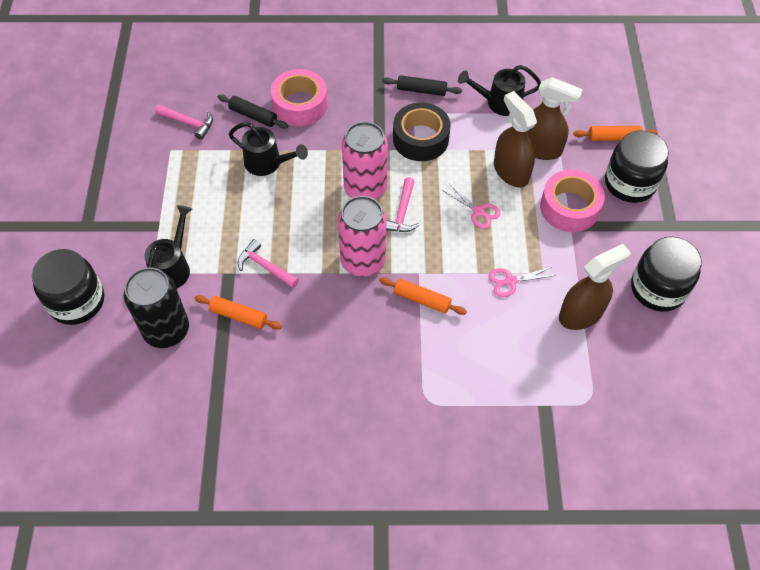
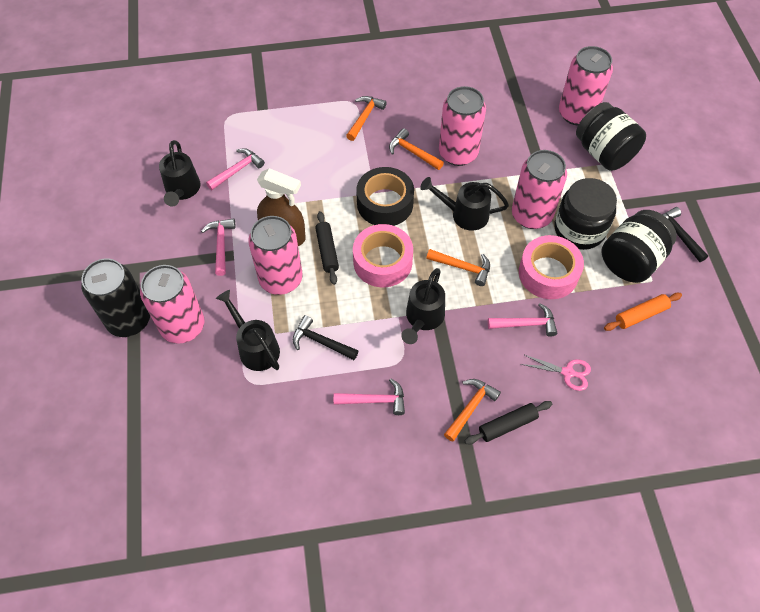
black hammer: 0 -> 2
black watering can: 3 -> 4
brown spray bottle: 3 -> 1
orange hammer: 0 -> 4
orange rolling pin: 3 -> 1
pink can: 2 -> 5
pink hammer: 3 -> 4
pink scissors: 2 -> 1

